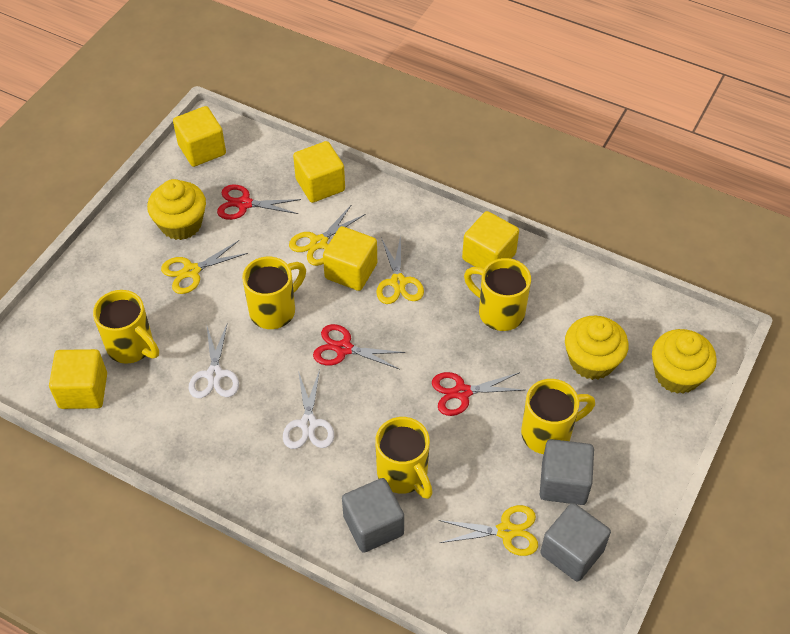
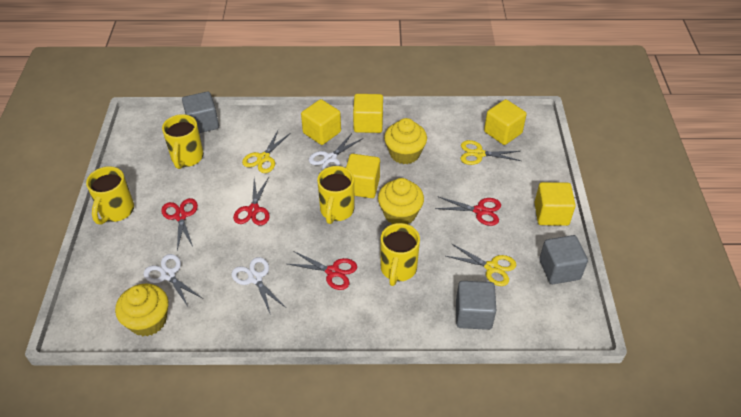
red scissors: 3 -> 4
white scissors: 2 -> 3
yellow mug: 5 -> 4
yellow scissors: 4 -> 3

